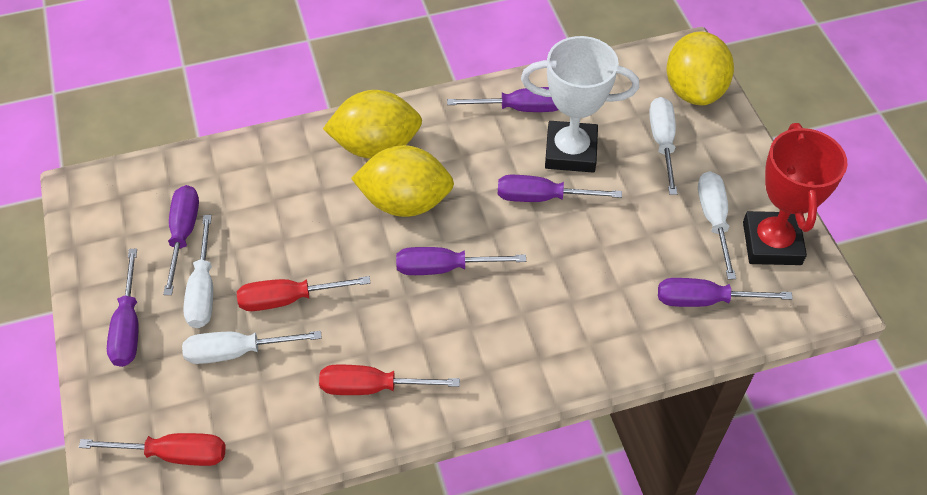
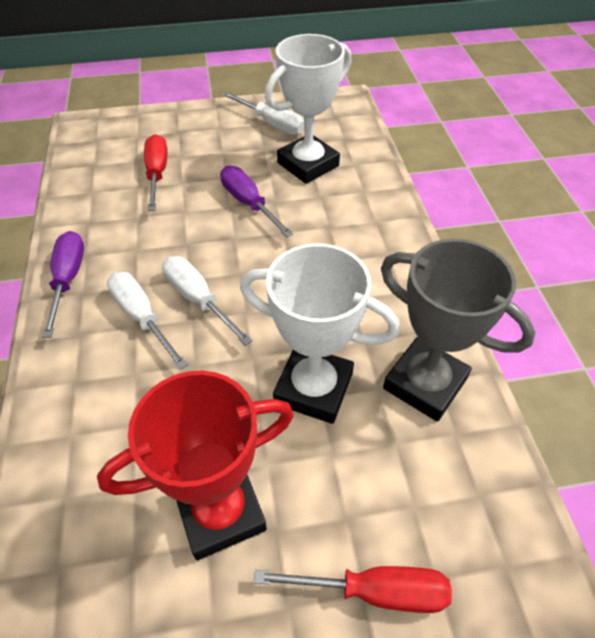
grey trophy: 0 -> 1
purple screwdriver: 6 -> 2
red screwdriver: 3 -> 2
white screwdriver: 4 -> 3
white trophy: 1 -> 2
yellow lemon: 3 -> 0

